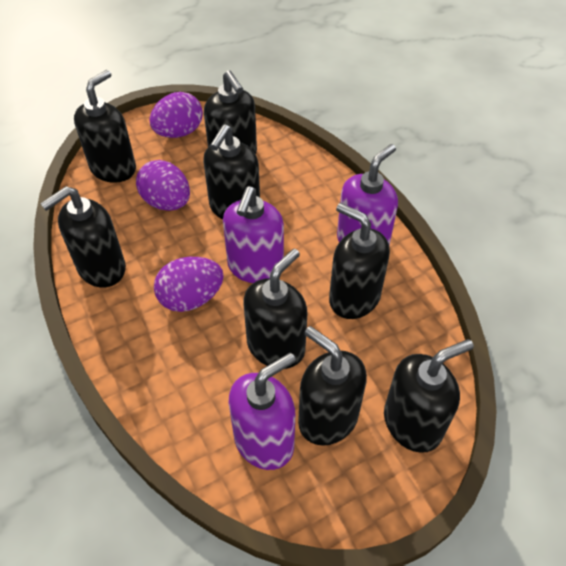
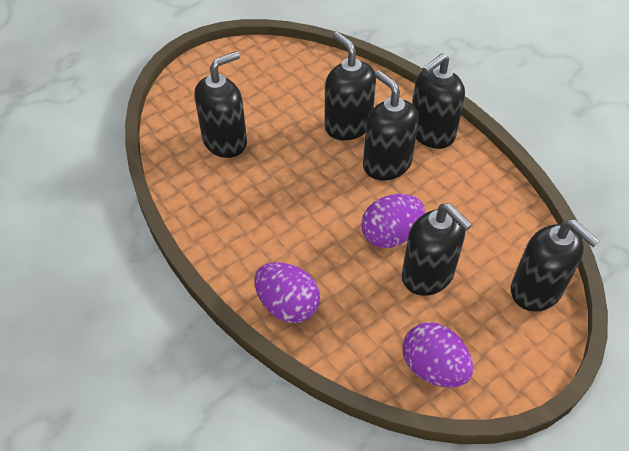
black soap dispenser: 8 -> 6
purple soap dispenser: 3 -> 0

